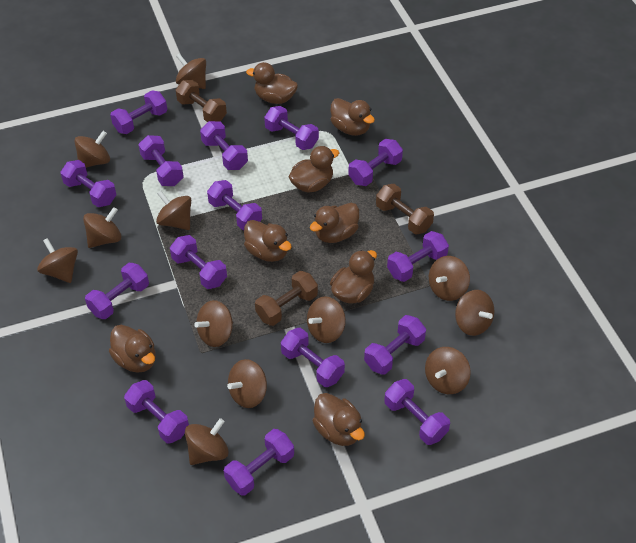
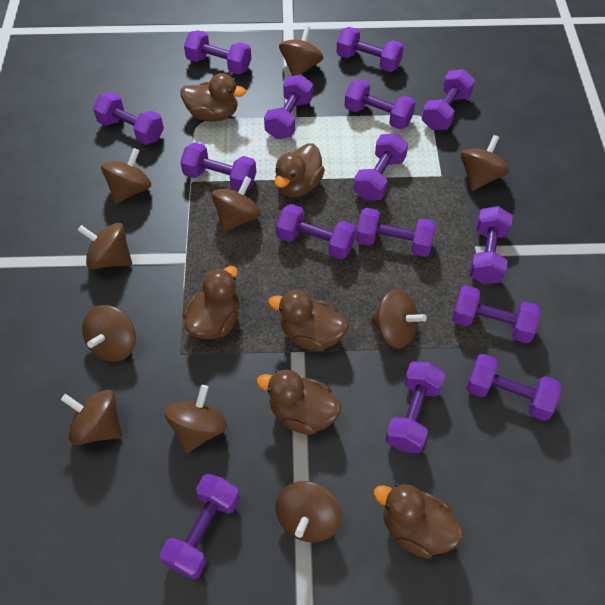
brown duck: 8 -> 6
brown dumbbell: 3 -> 0
brown spinning top: 12 -> 10

